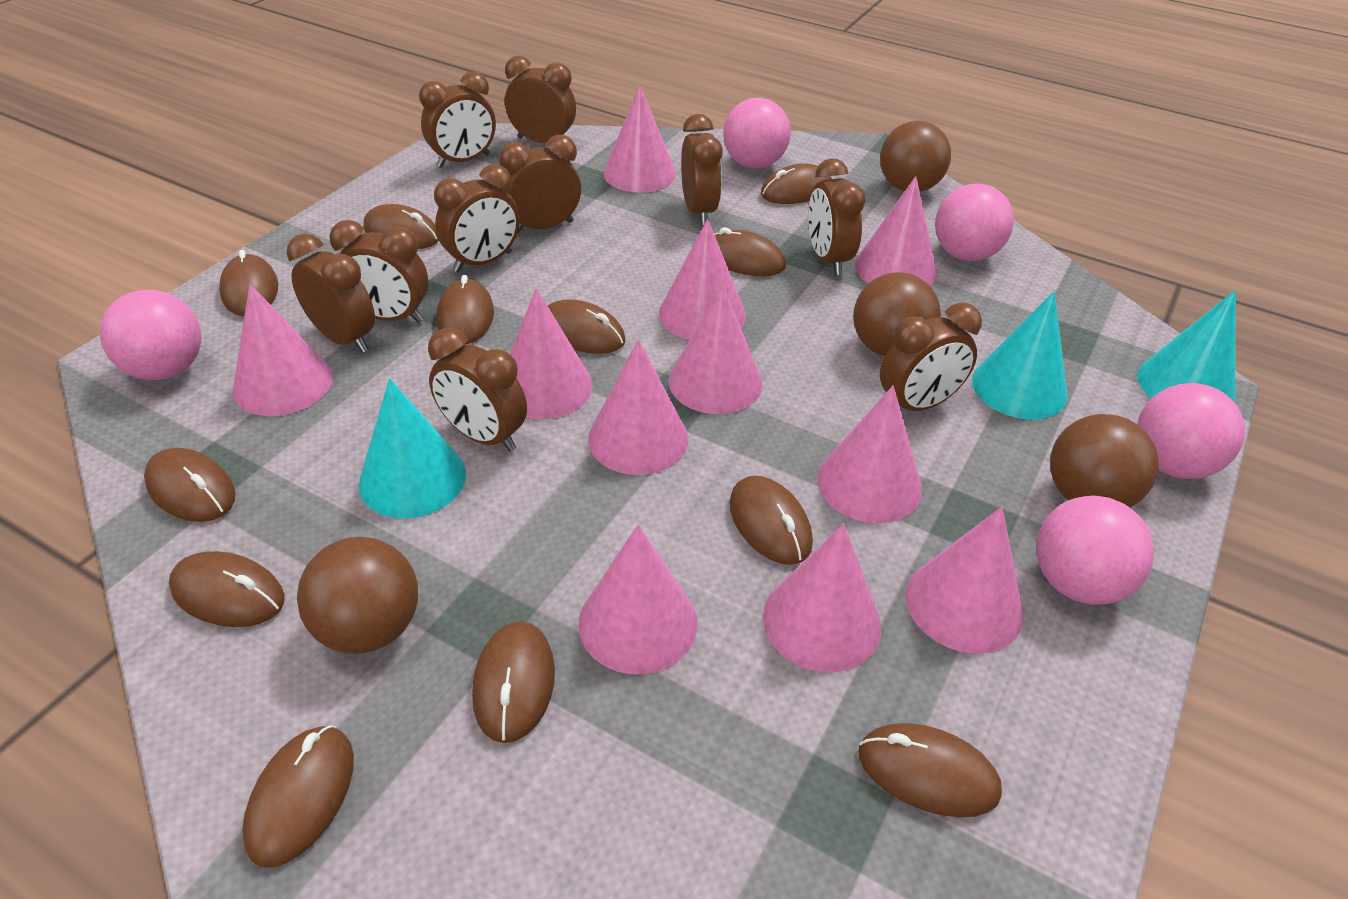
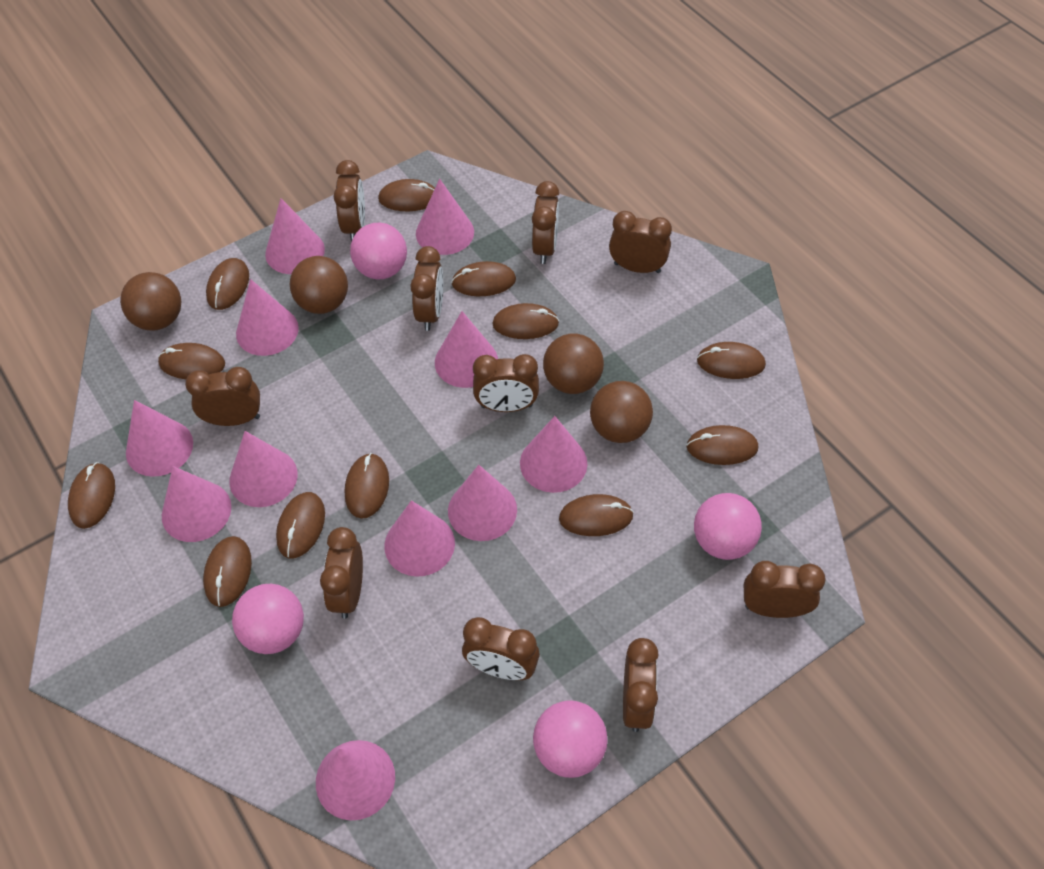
pink ball: 5 -> 4
turquoise cone: 3 -> 0

